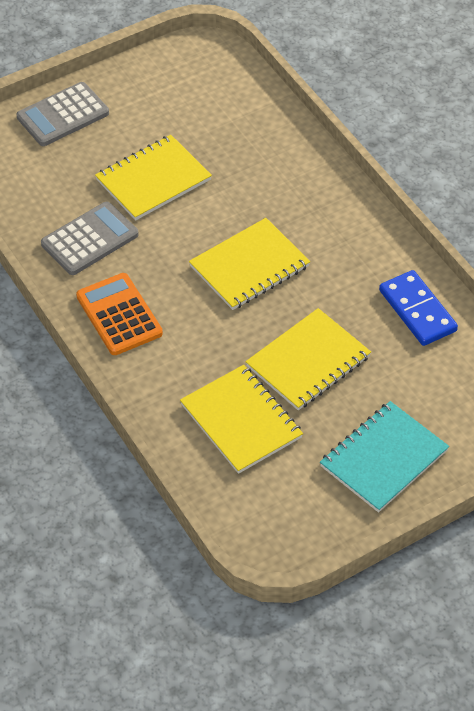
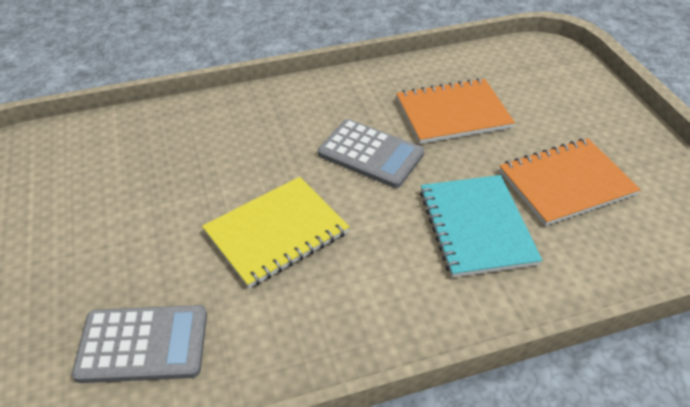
blue domino: 1 -> 0
orange calculator: 1 -> 0
orange notebook: 0 -> 2
yellow notebook: 4 -> 1

